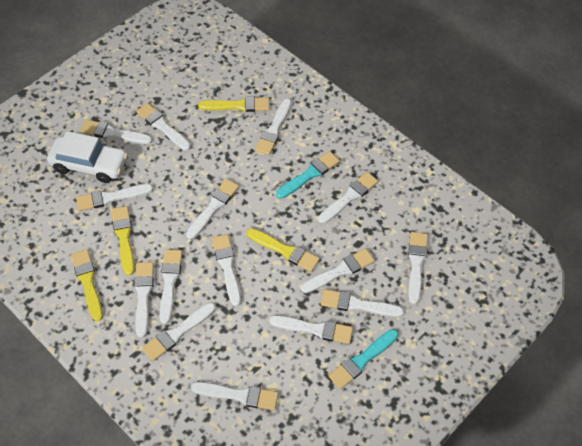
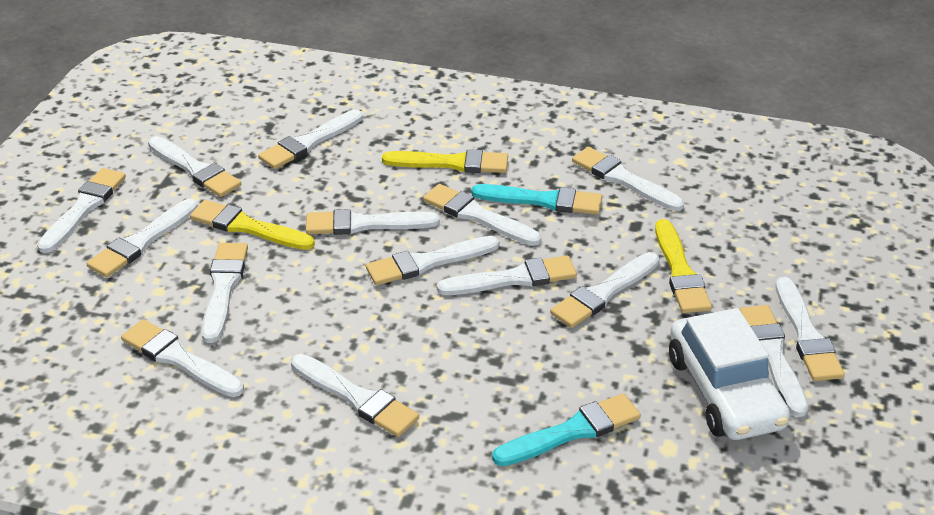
yellow brush: 4 -> 3

